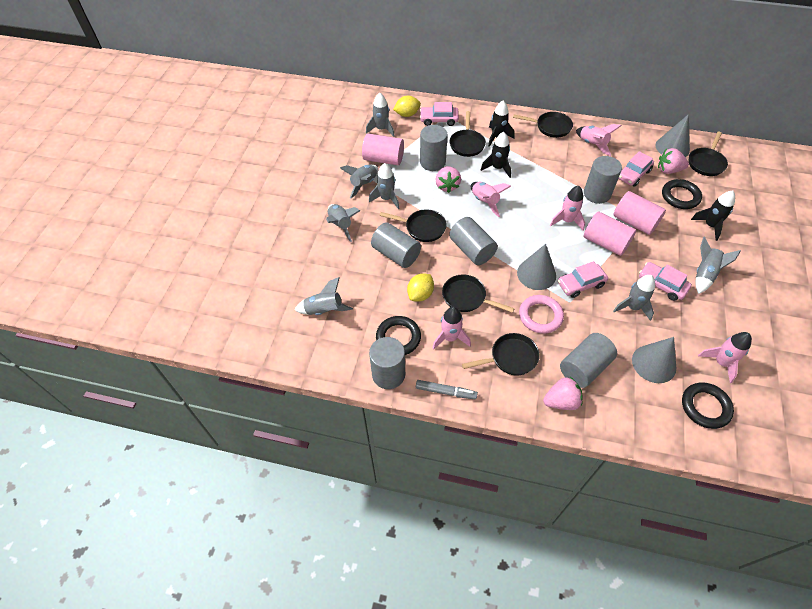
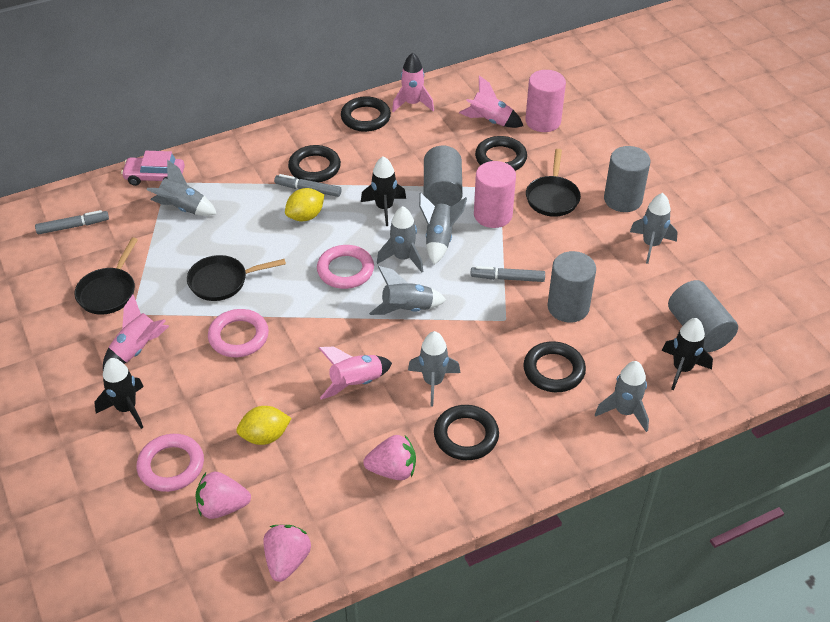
black pan: 6 -> 3
black ring: 3 -> 5
grey cone: 3 -> 0
grey cylinder: 6 -> 4
grey marker: 1 -> 3
pink car: 4 -> 1
pink cylinder: 3 -> 2
pink ring: 1 -> 3
pink rocket: 5 -> 4

